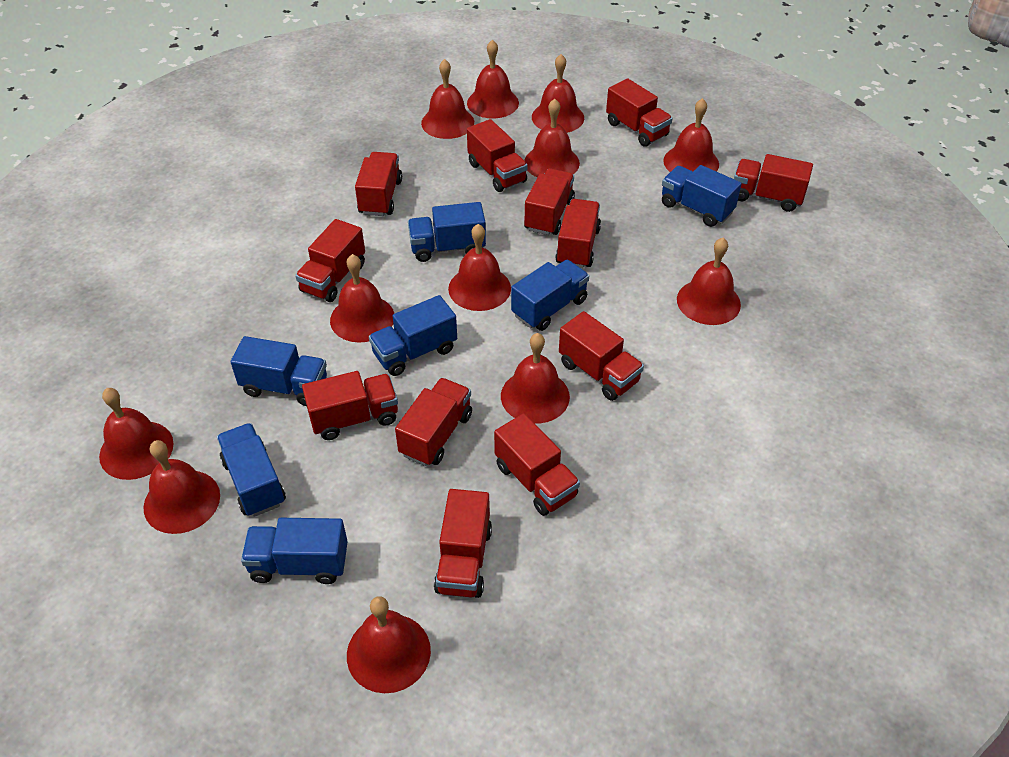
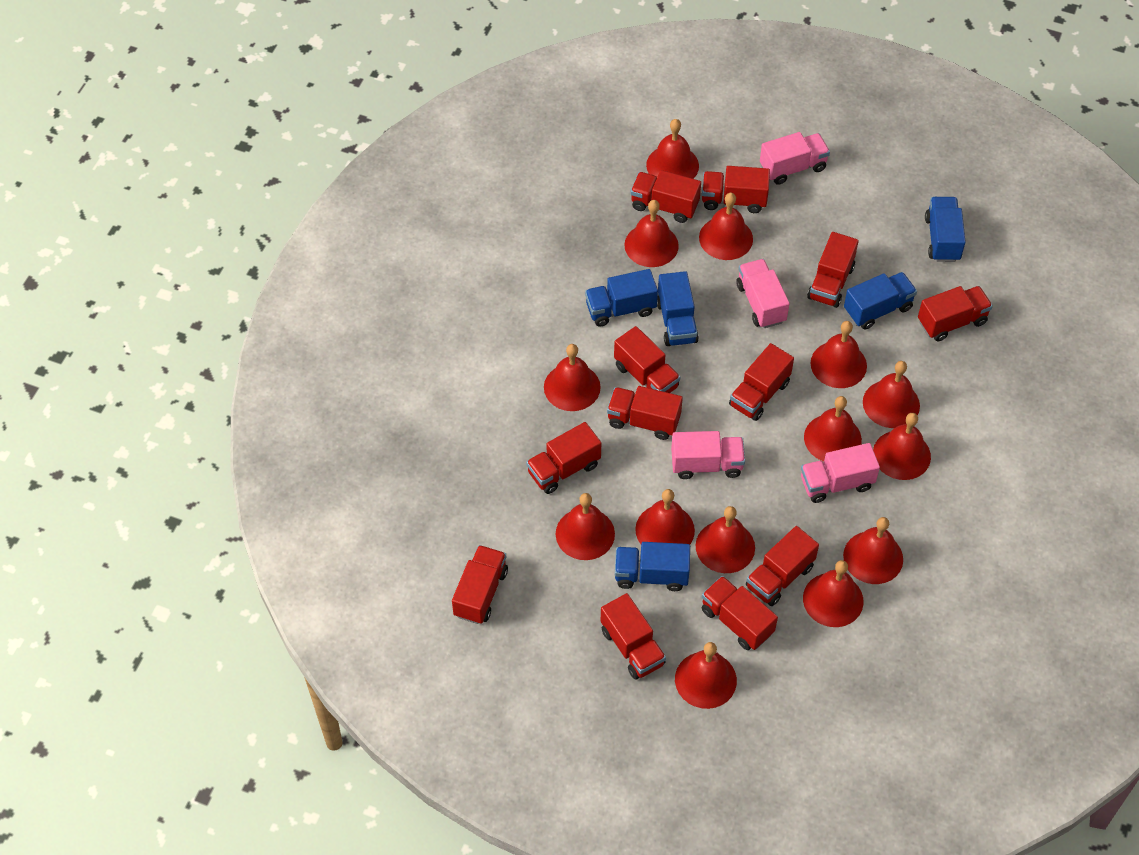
blue truck: 7 -> 5
pink truck: 0 -> 4
red bell: 12 -> 14

